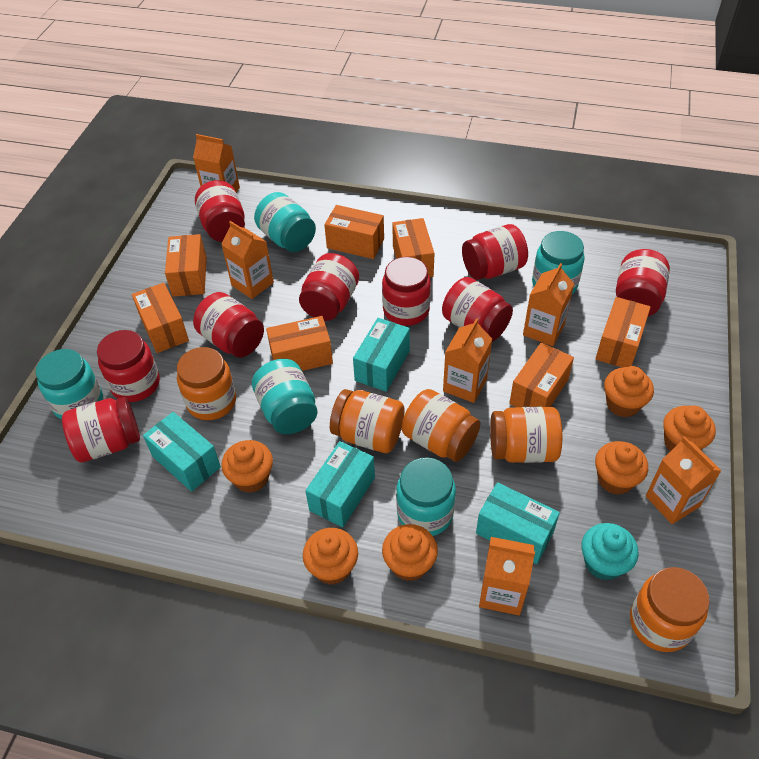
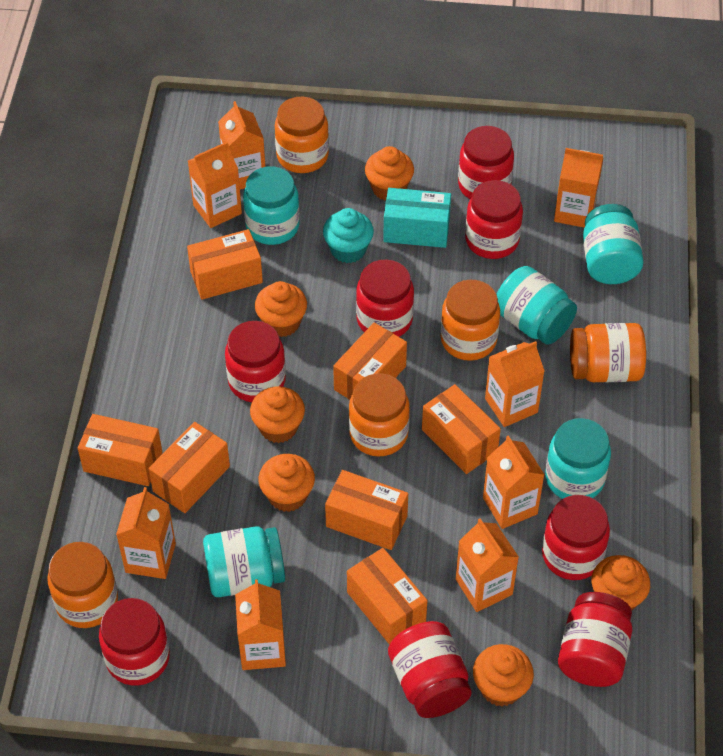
orange carton: 6 -> 8
red jar: 9 -> 8
turquoise box: 4 -> 1

